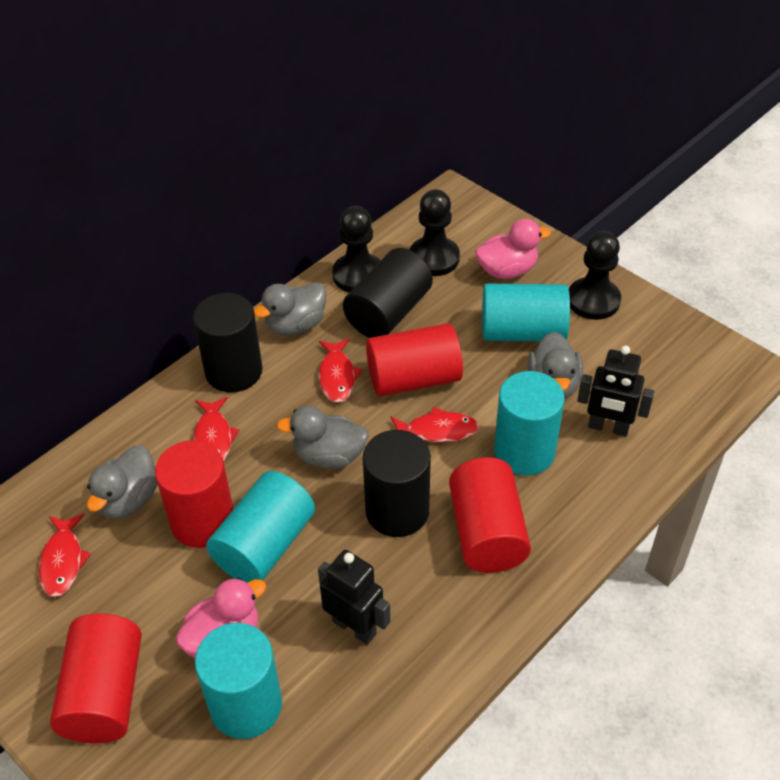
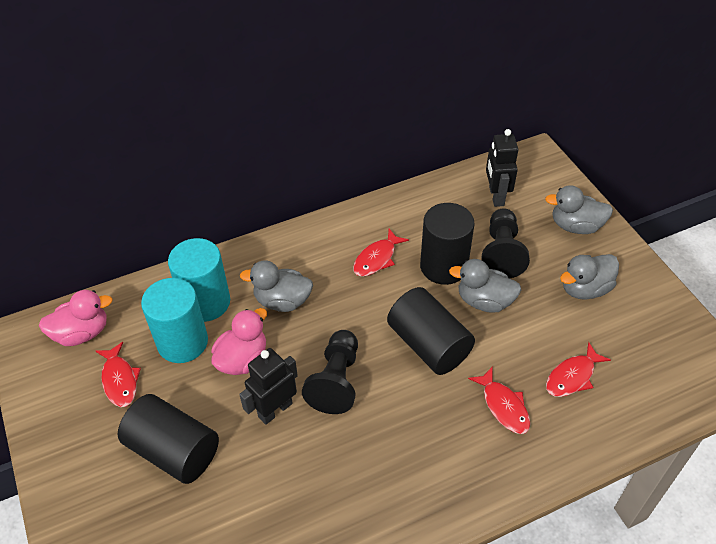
black pawn: 3 -> 2
red cylinder: 4 -> 0
turquoise cylinder: 4 -> 2

